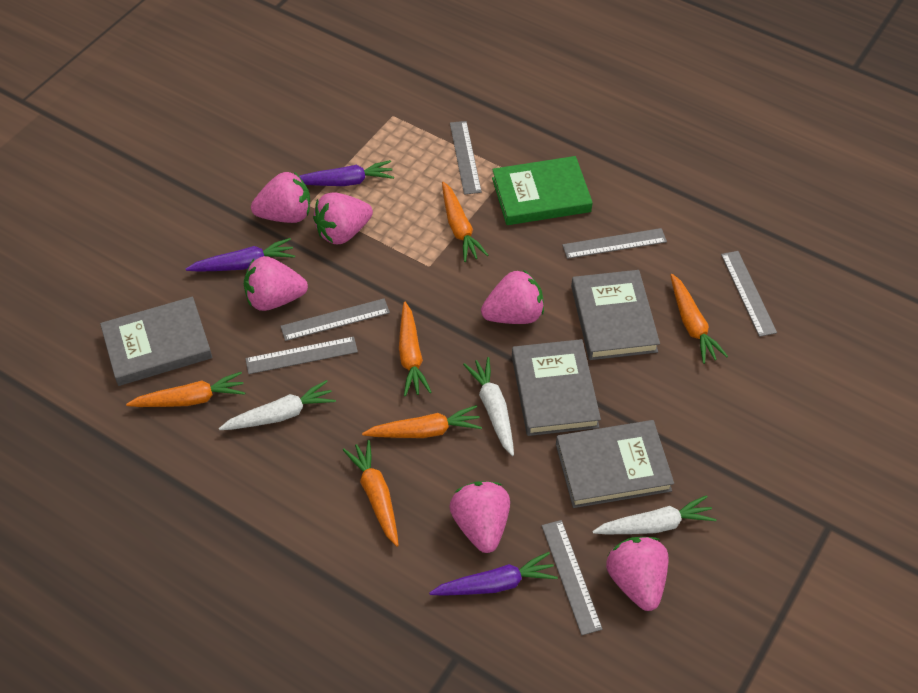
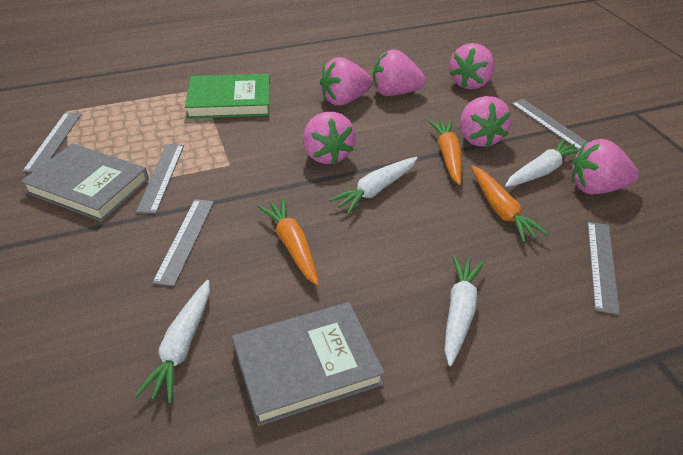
grey book: 4 -> 2
grey ruler: 6 -> 5
orange carrot: 6 -> 3
purple carrot: 3 -> 0
white carrot: 3 -> 4

